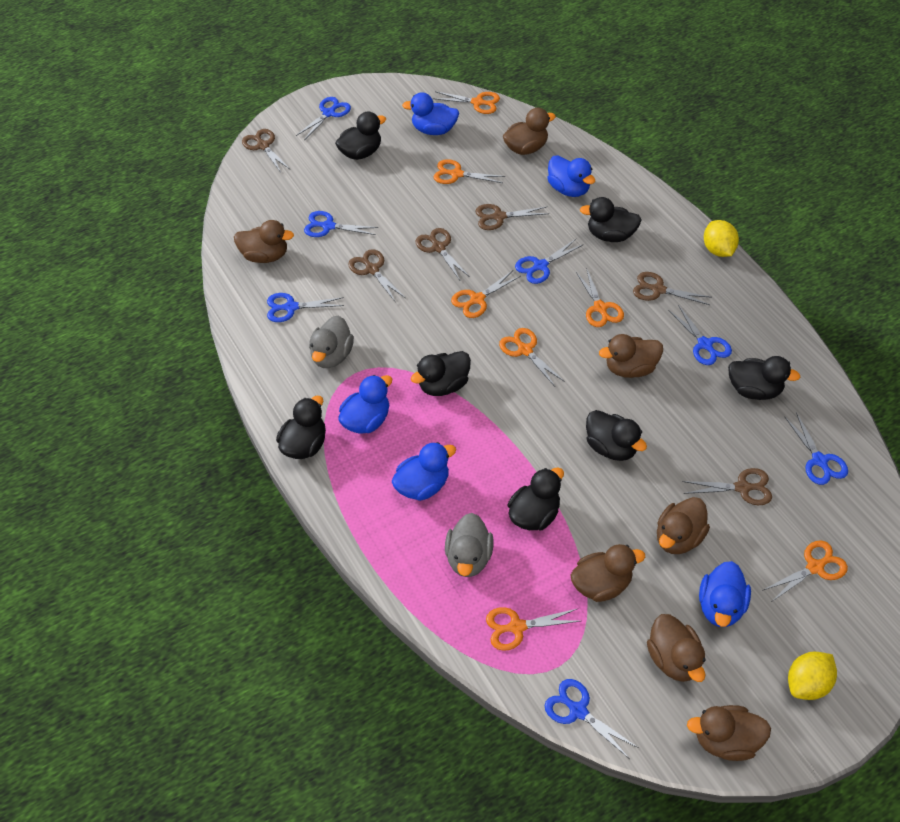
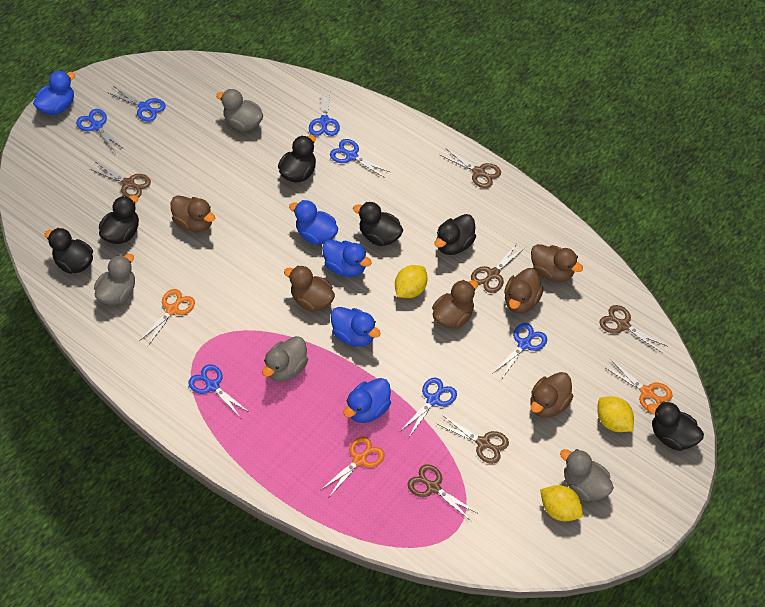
black duck: 7 -> 6
brown duck: 7 -> 6
grey duck: 2 -> 4
orange scissors: 7 -> 3
yellow lemon: 2 -> 3

